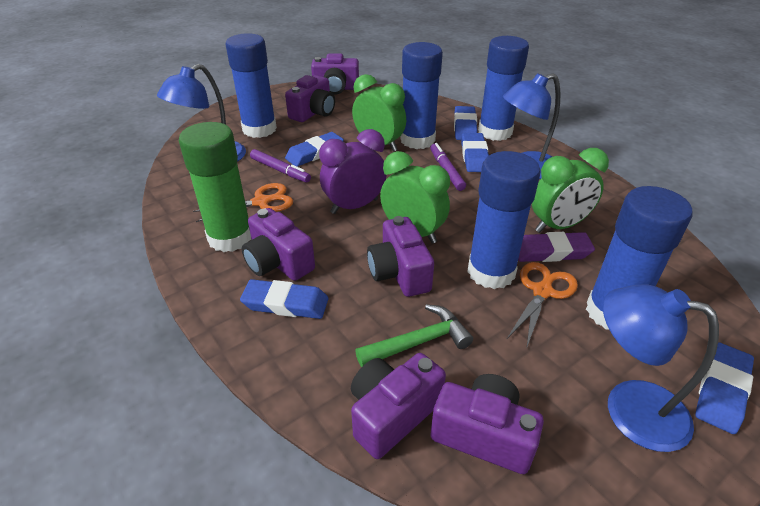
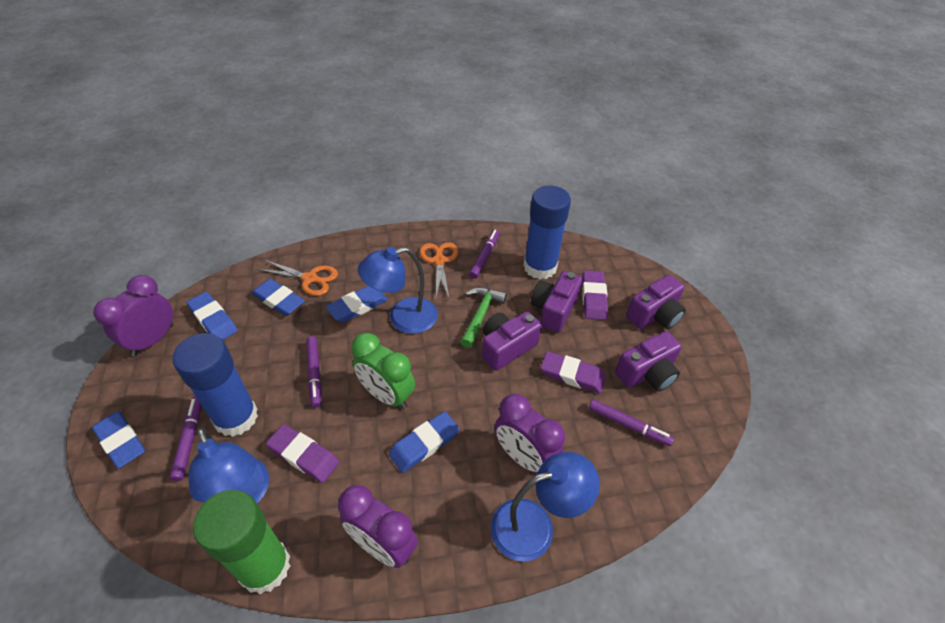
blue glue stick: 5 -> 2
green clock: 3 -> 1
purple camera: 6 -> 4
purple clock: 1 -> 3
purple eraser: 1 -> 3
purple marker: 2 -> 4

